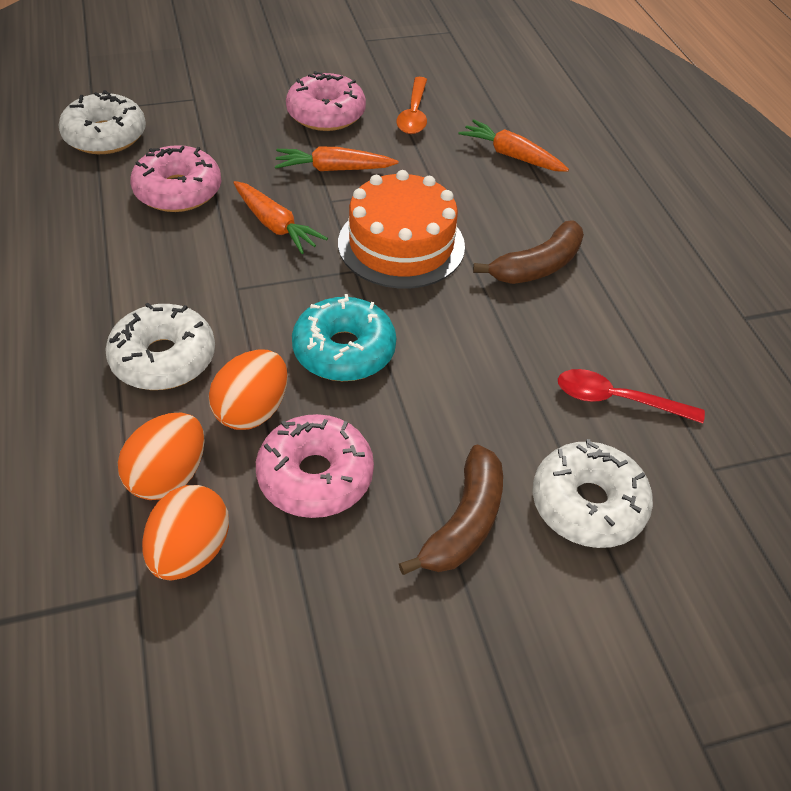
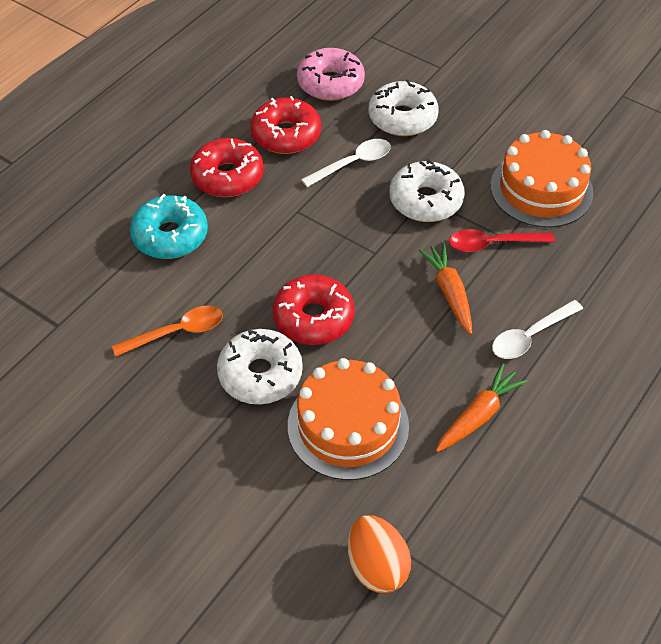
brown banana: 2 -> 0
orange cake: 1 -> 2
orange carrot: 3 -> 2
orange egg: 3 -> 1
pink donut: 3 -> 1
red donut: 0 -> 3
white spoon: 0 -> 2

